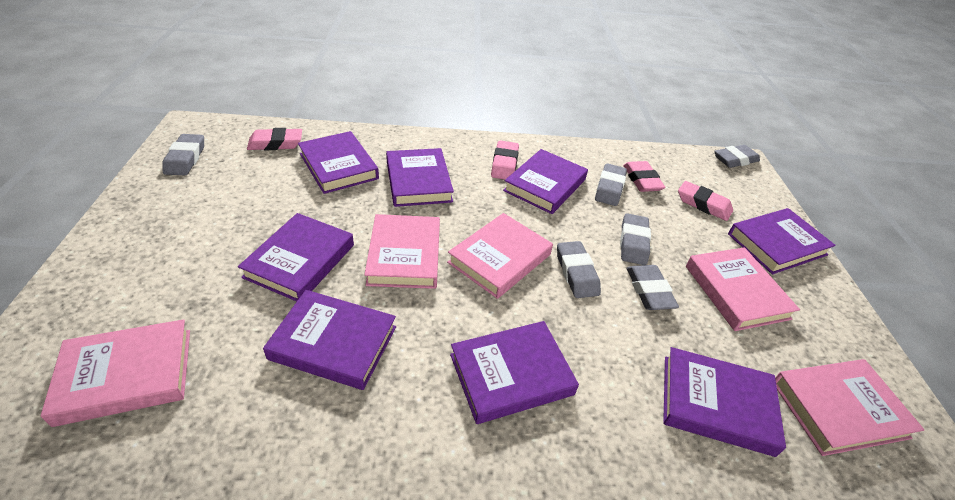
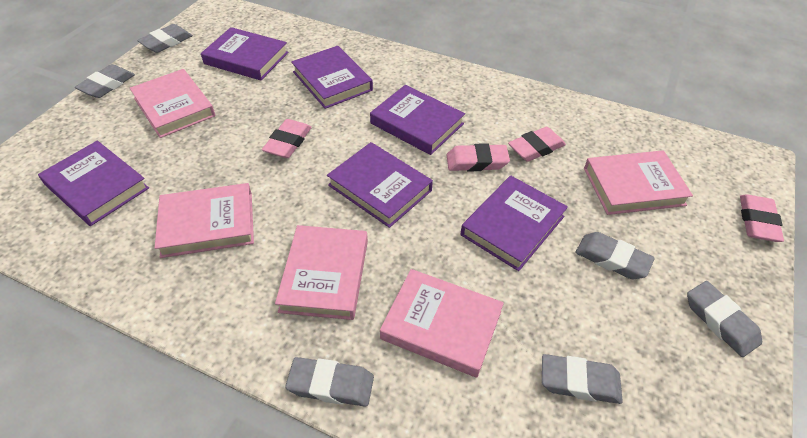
purple book: 8 -> 6

